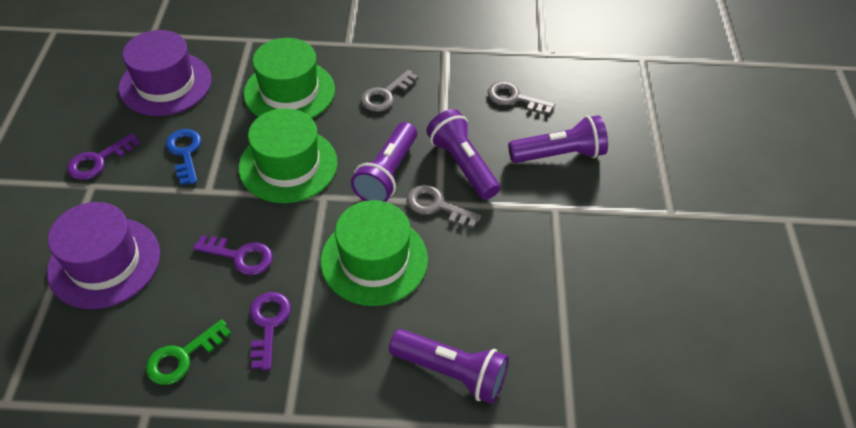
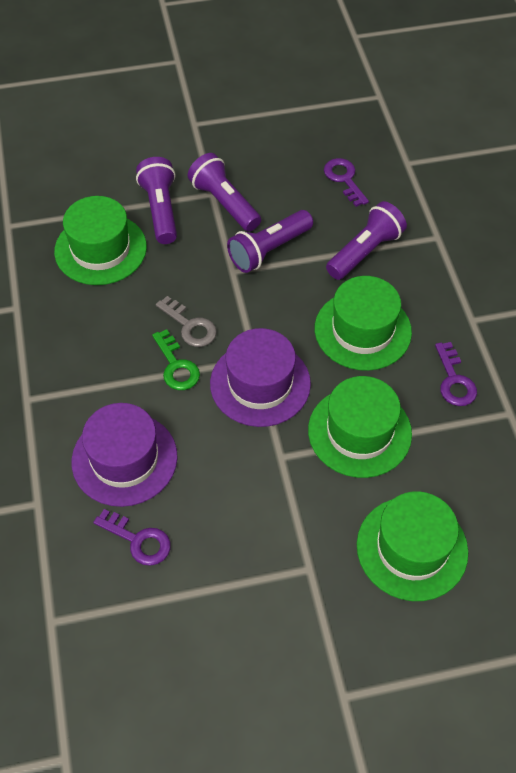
blue key: 1 -> 0
green hat: 3 -> 4
grey key: 3 -> 1

